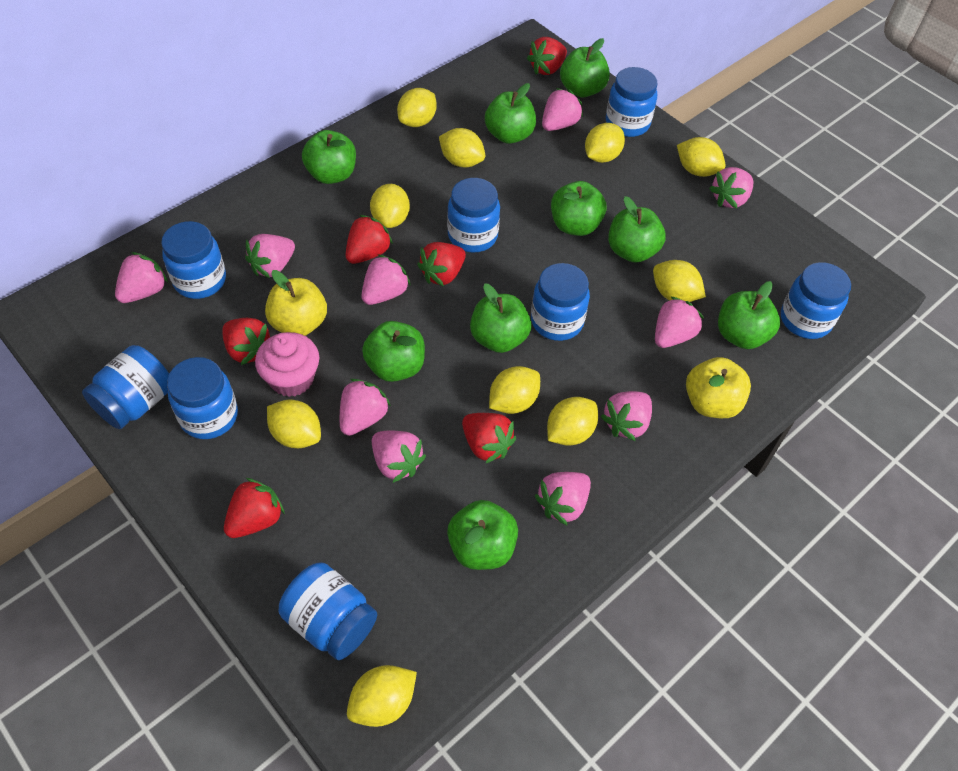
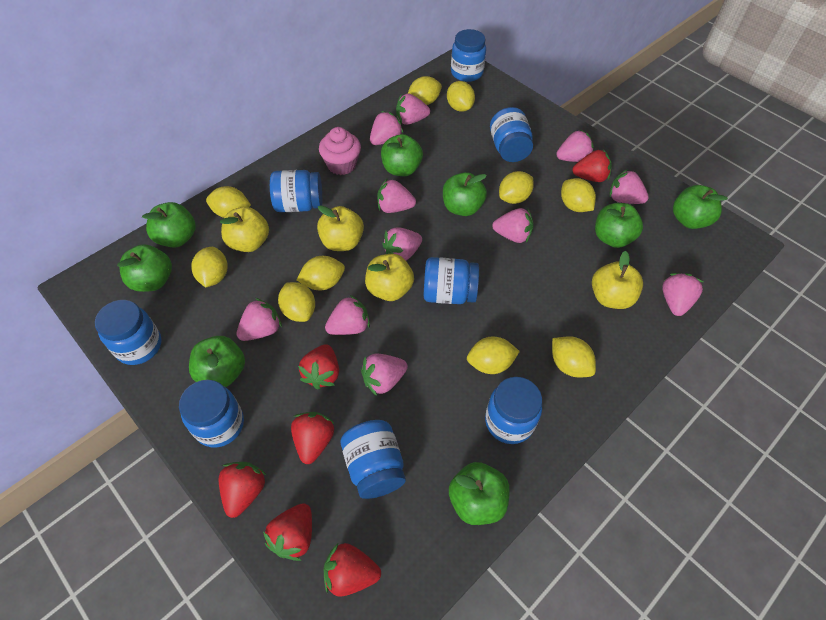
green apple: 9 -> 8
pink strawberry: 10 -> 11
yellow apple: 2 -> 4

